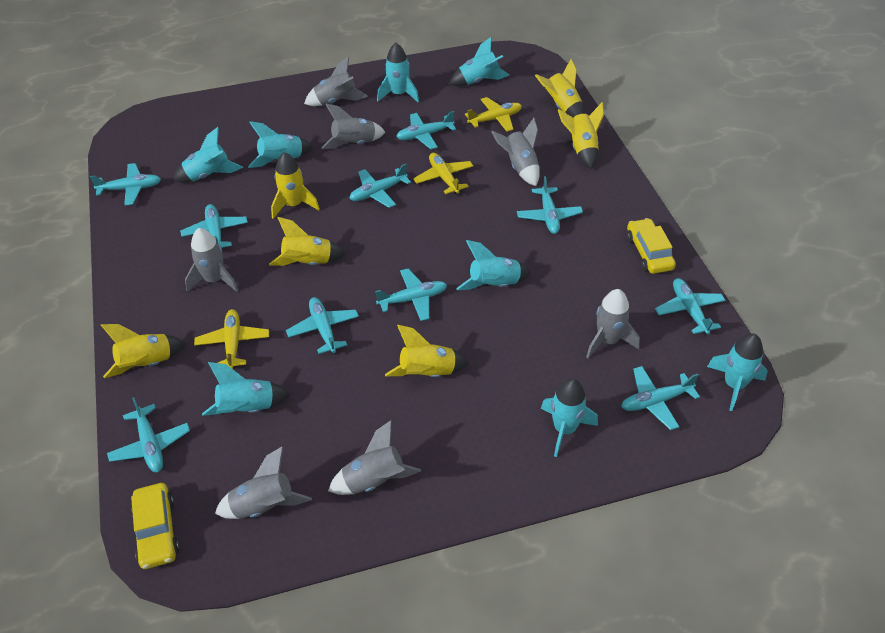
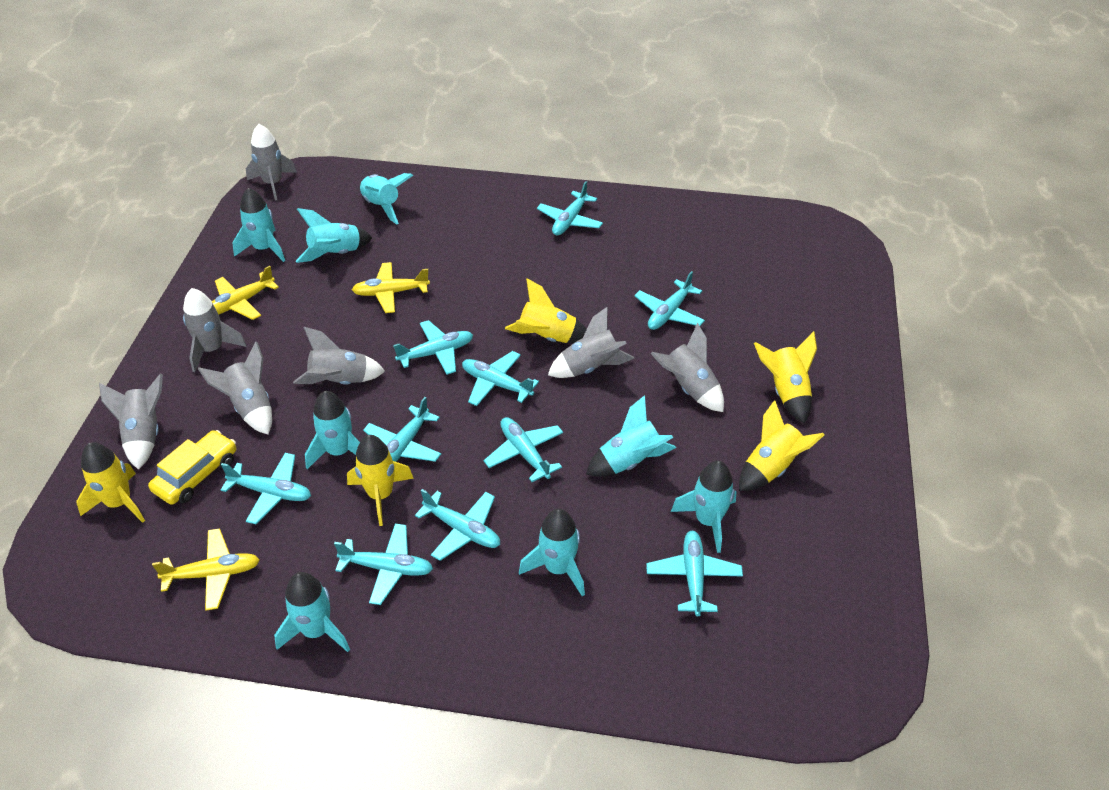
yellow car: 2 -> 1
yellow rocket: 6 -> 5

